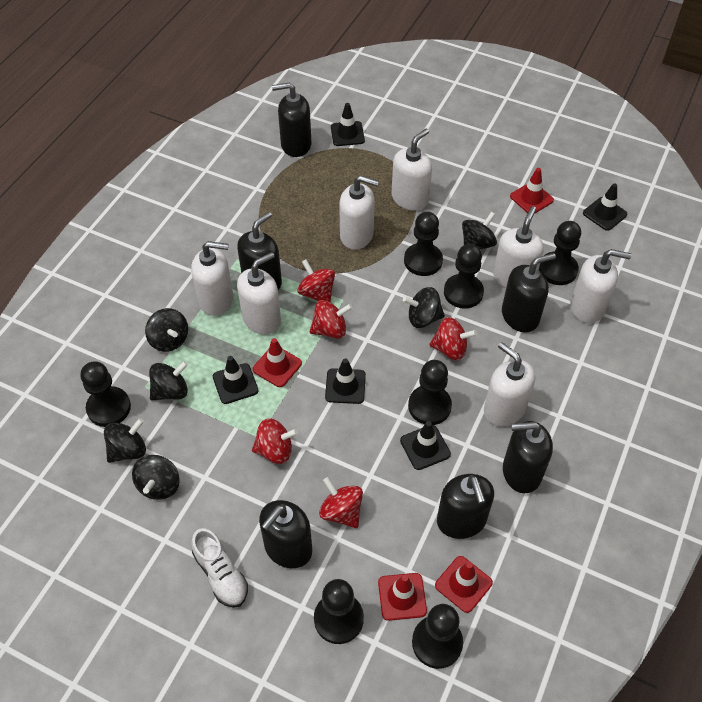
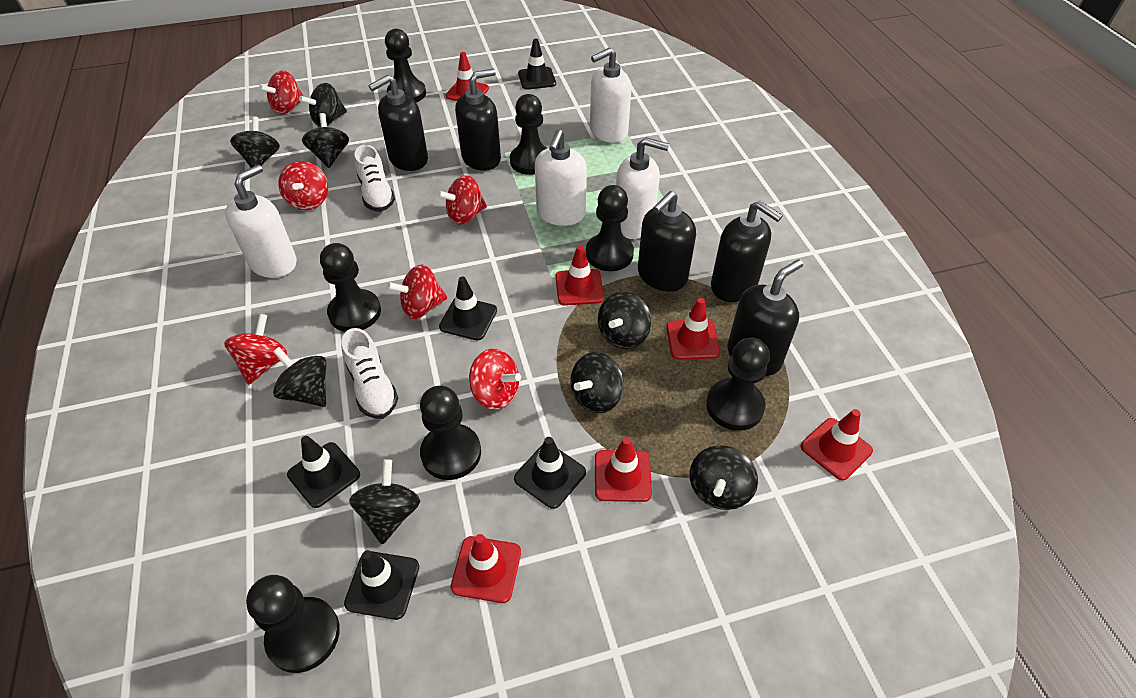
black soap dispenser: 6 -> 5
black spinning top: 6 -> 8
red spinning top: 5 -> 6
red traffic cone: 4 -> 6
white shoe: 1 -> 2
white soap dispenser: 7 -> 4

